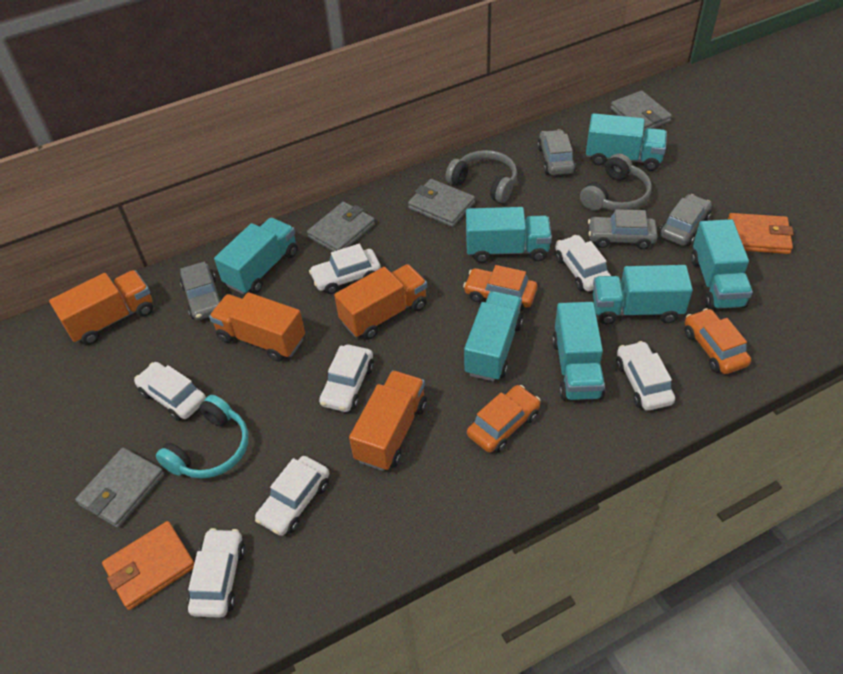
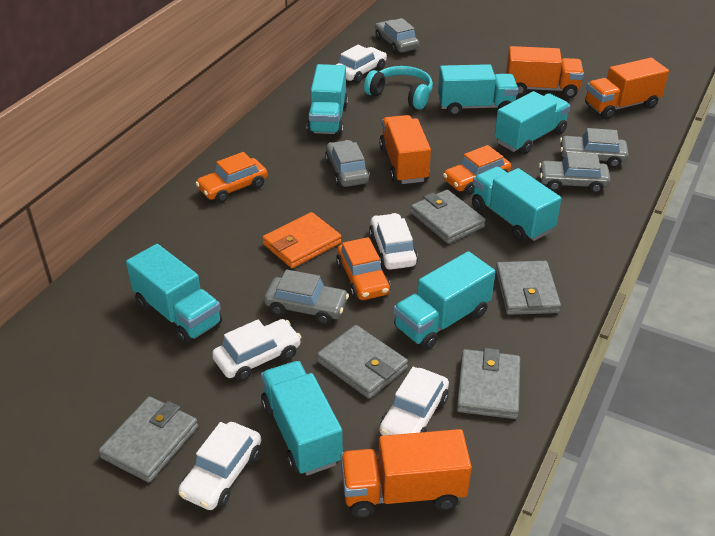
grey car: 4 -> 5
grey headphones: 2 -> 0
grey wallet: 4 -> 5
orange wallet: 2 -> 1
white car: 7 -> 5

